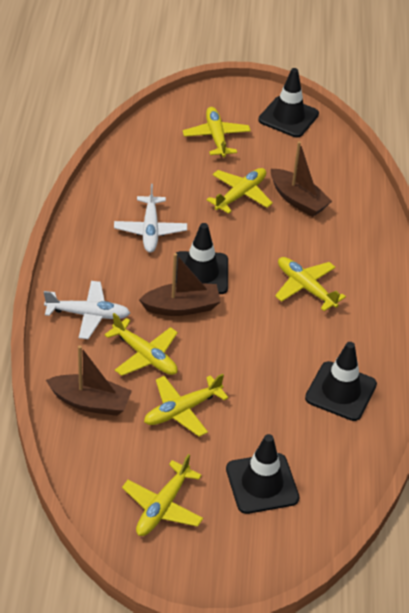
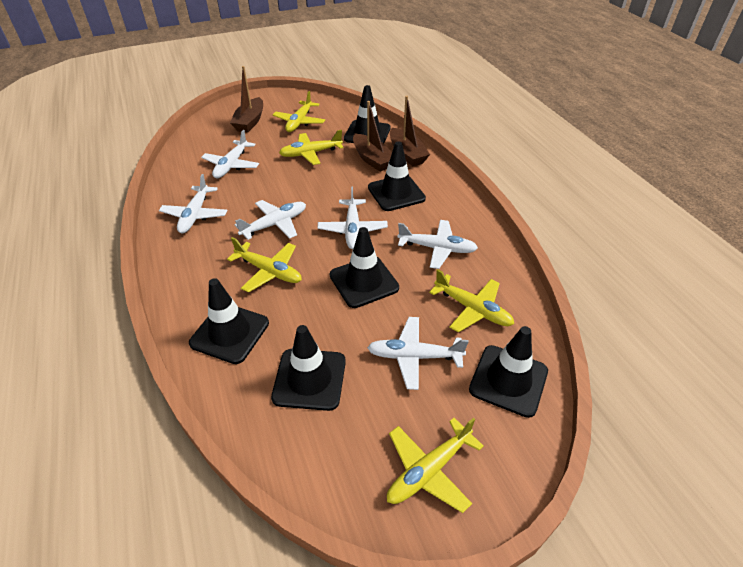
black traffic cone: 4 -> 6
white plane: 2 -> 6
yellow plane: 6 -> 5

